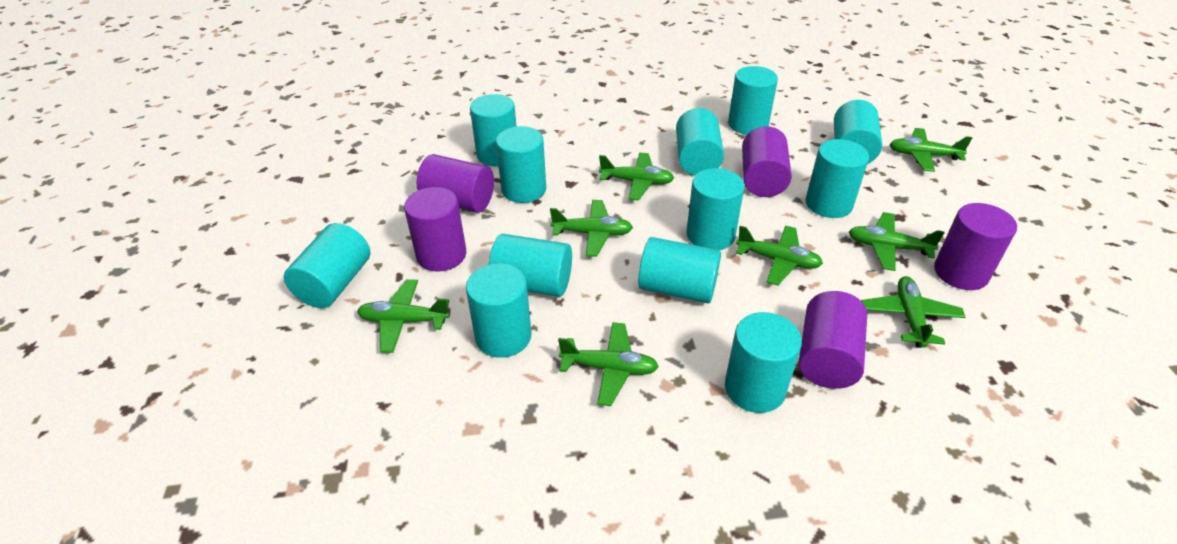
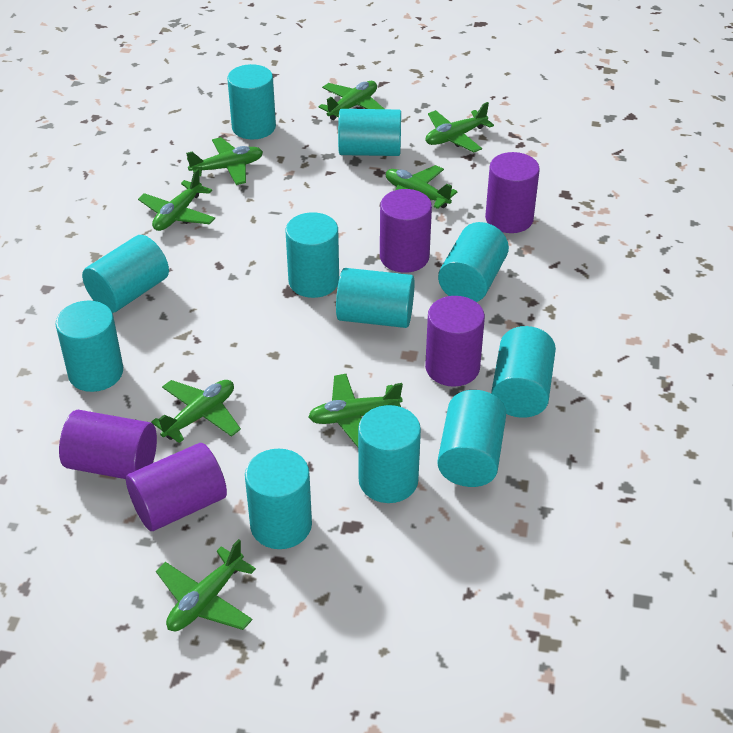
turquoise cylinder: 12 -> 11

